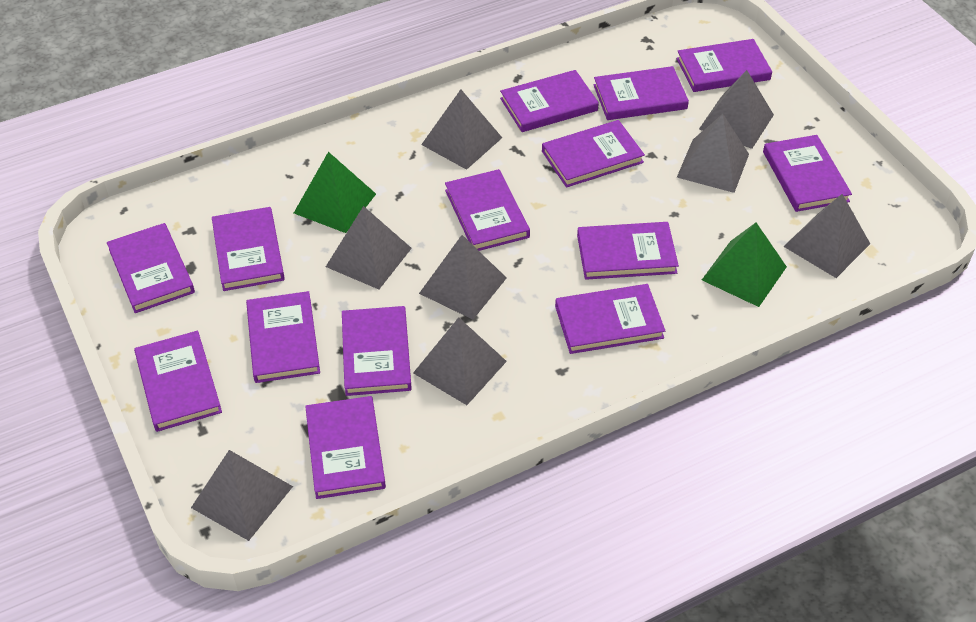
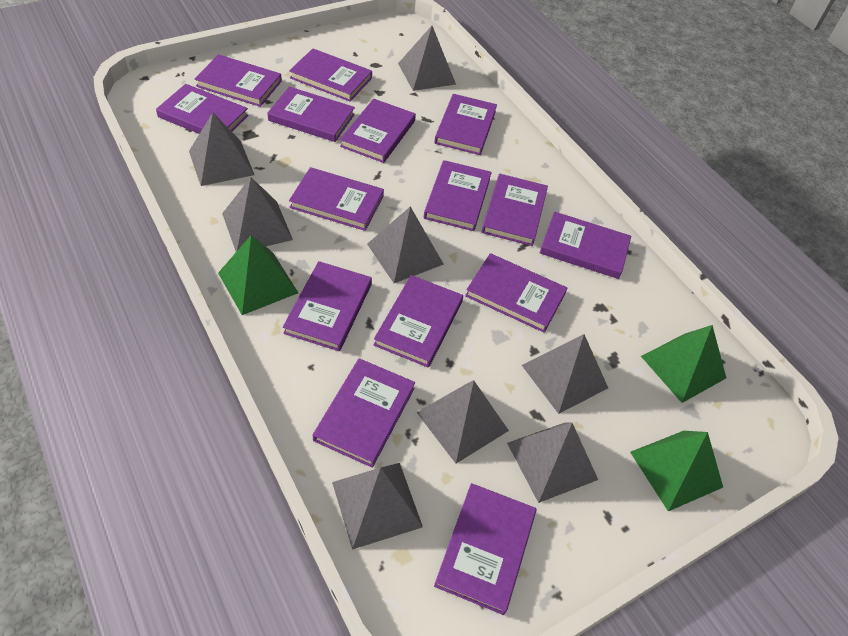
green pyramid: 2 -> 3
purple book: 14 -> 15

